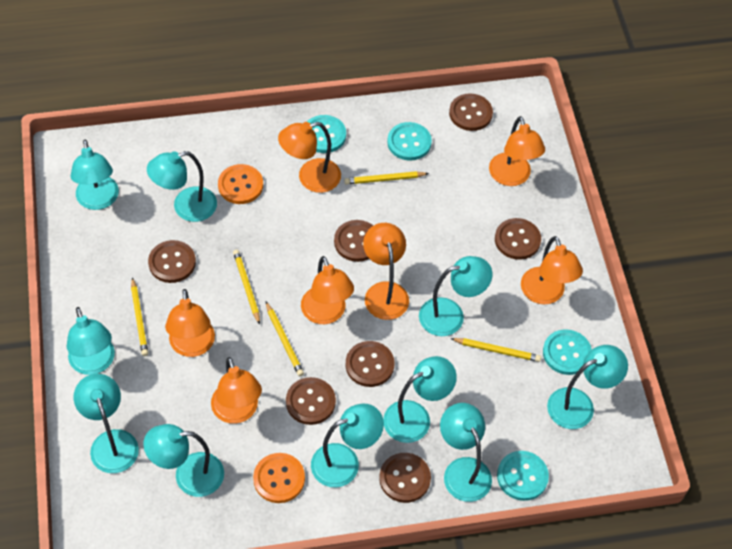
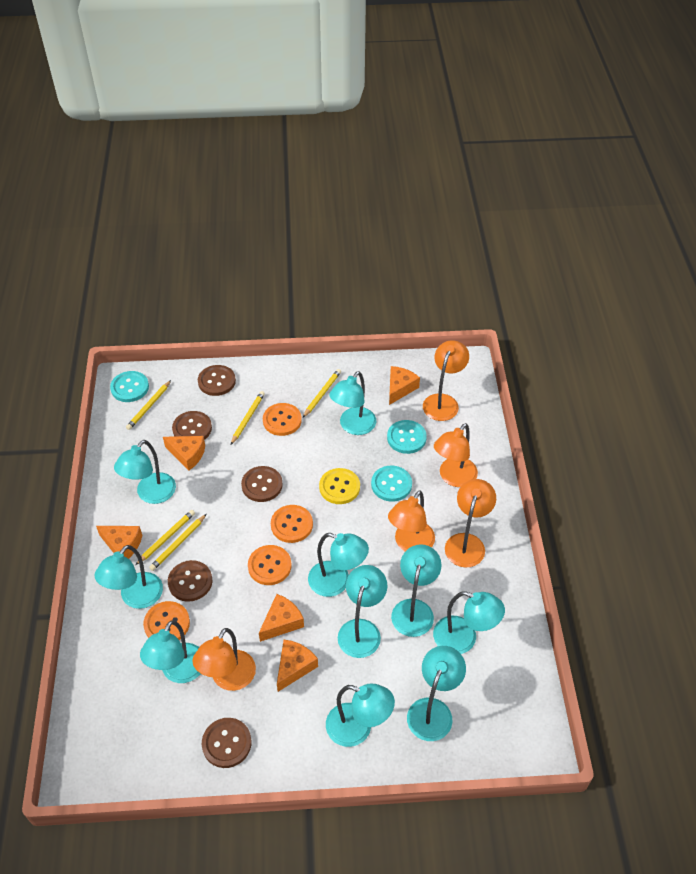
brown button: 7 -> 5
orange button: 2 -> 4
orange cheese: 0 -> 5
orange lamp: 7 -> 5
turquoise button: 4 -> 3
yellow button: 0 -> 1

